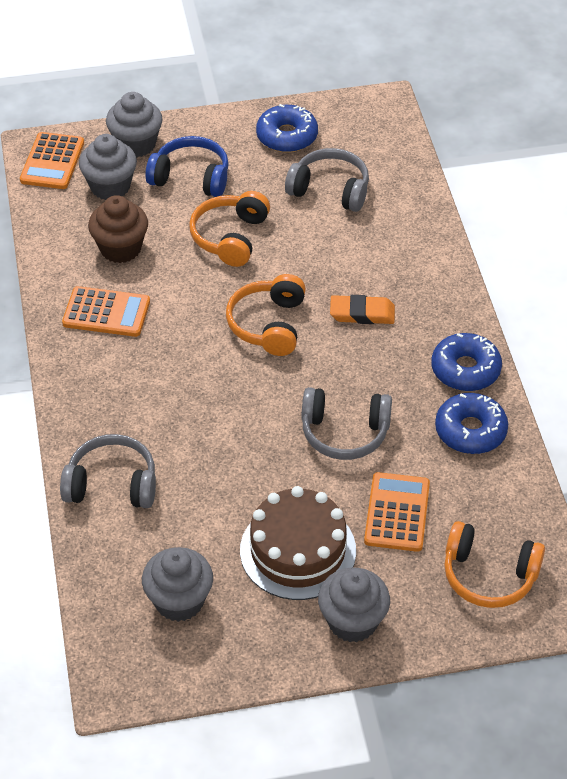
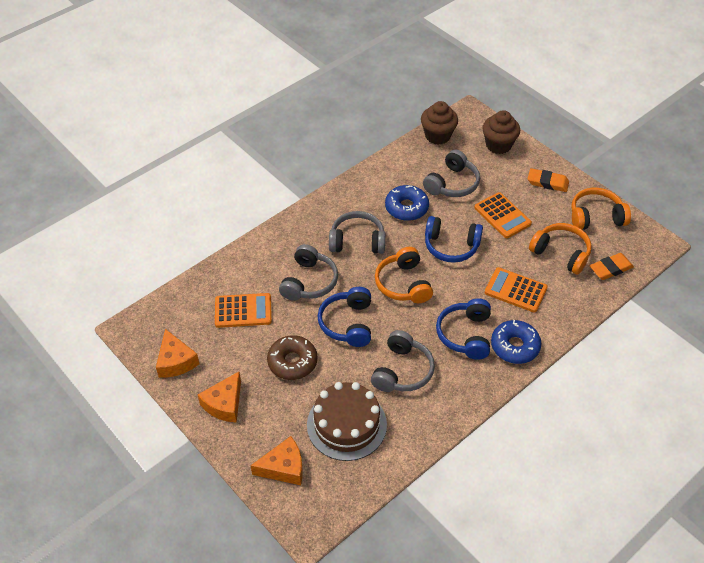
blue donut: 3 -> 2
blue headphones: 1 -> 3
brown cupcake: 1 -> 2
brown donut: 0 -> 1
grey cupcake: 4 -> 0
grey headphones: 3 -> 4
orange cheese: 0 -> 3
orange eraser: 1 -> 2

